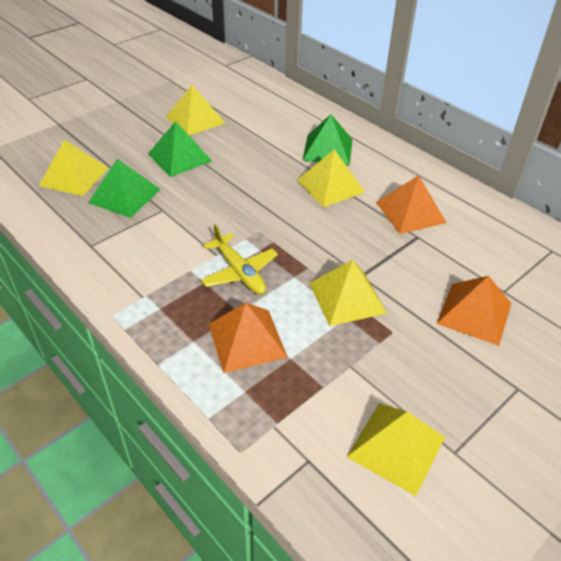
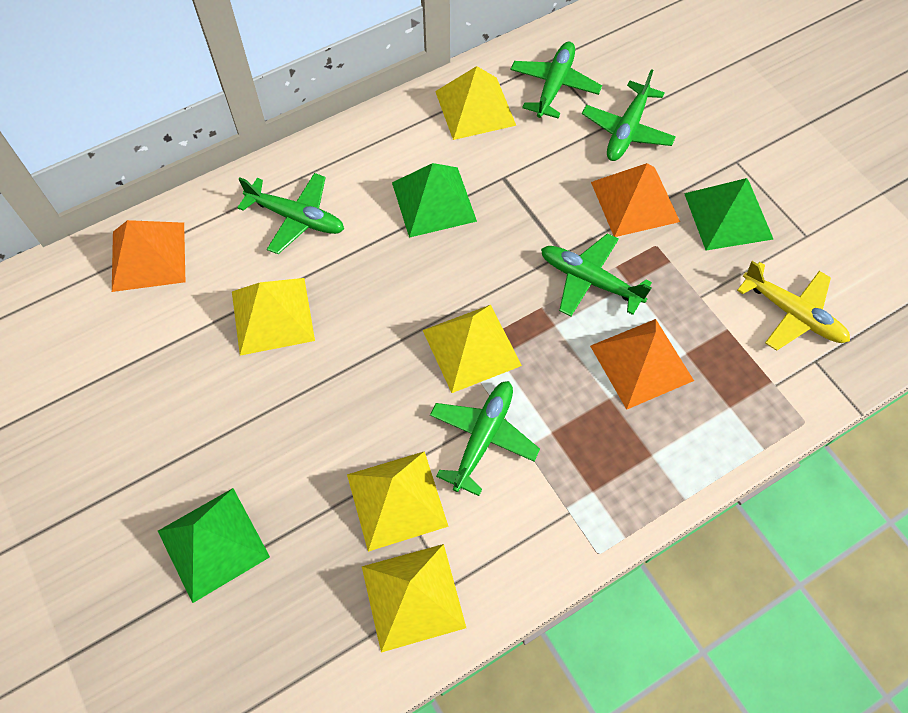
green plane: 0 -> 5

